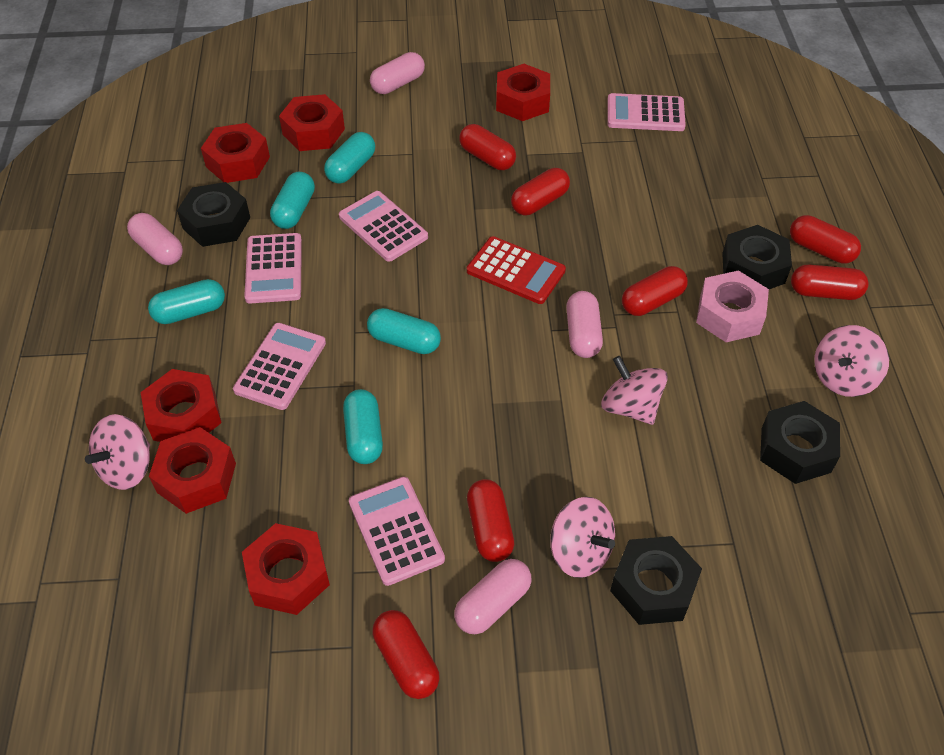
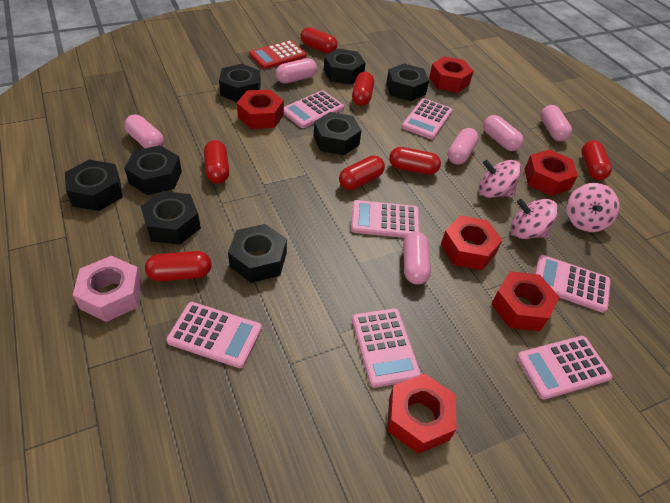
black nut: 4 -> 8
pink calculator: 5 -> 7
pink capsule: 4 -> 6
pink spinning top: 4 -> 3
turquoise capsule: 5 -> 0

